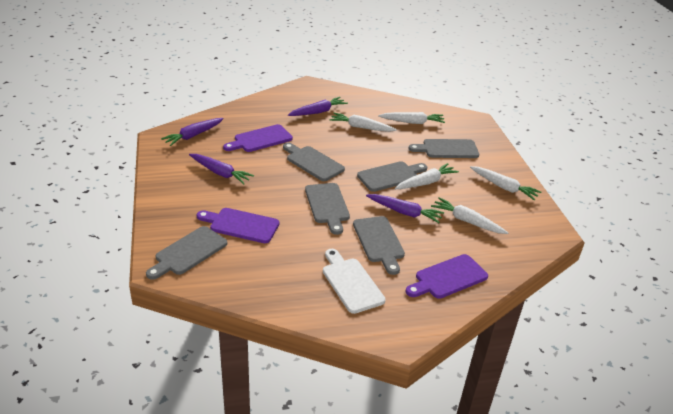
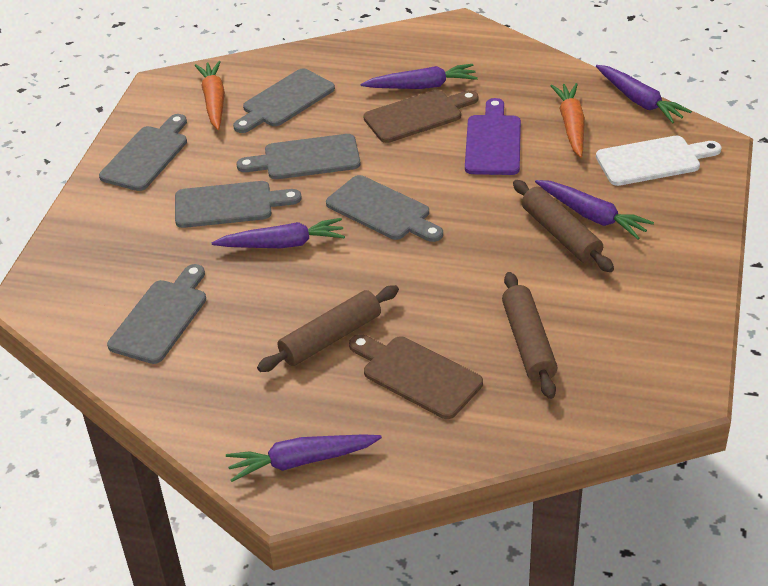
brown cutting board: 0 -> 2
brown rolling pin: 0 -> 3
orange carrot: 0 -> 2
purple carrot: 4 -> 5
purple cutting board: 3 -> 1
white carrot: 5 -> 0

